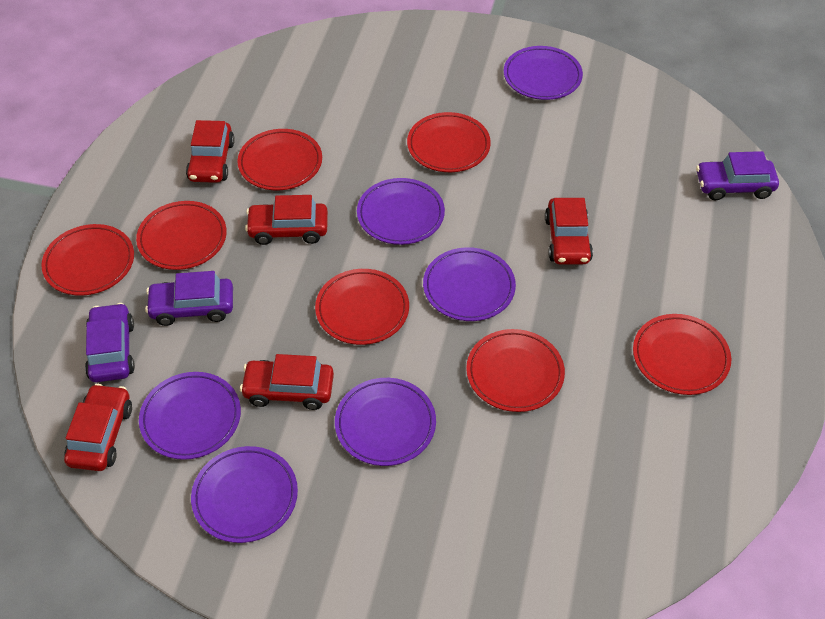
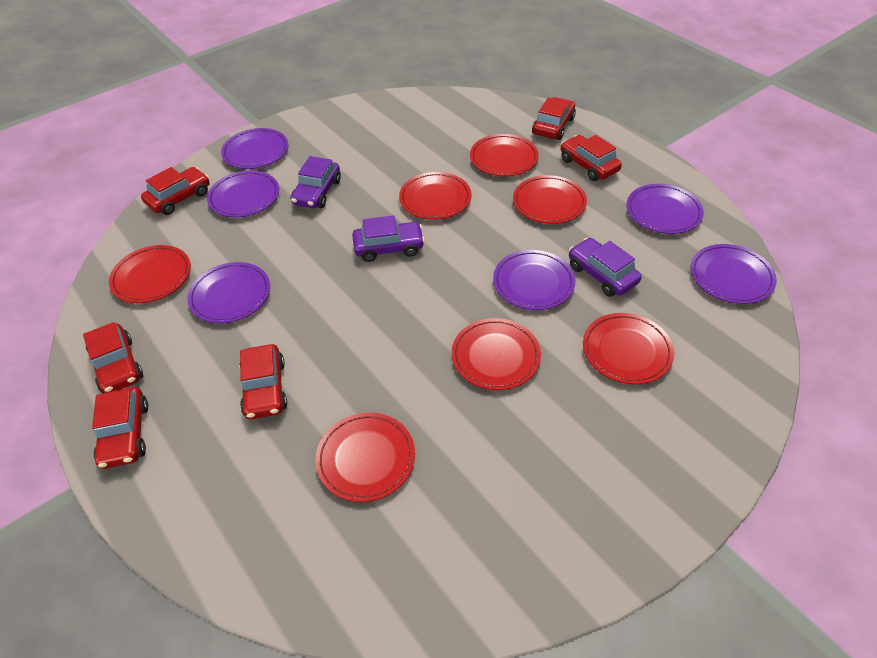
red car: 5 -> 6

